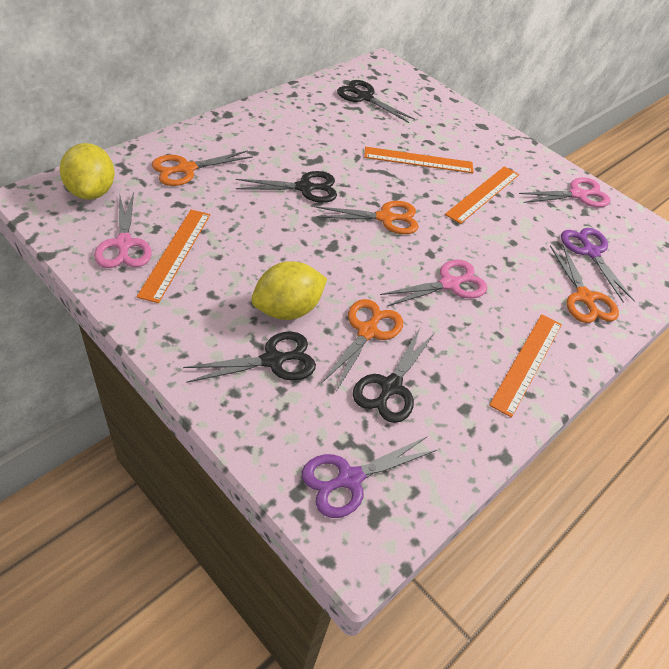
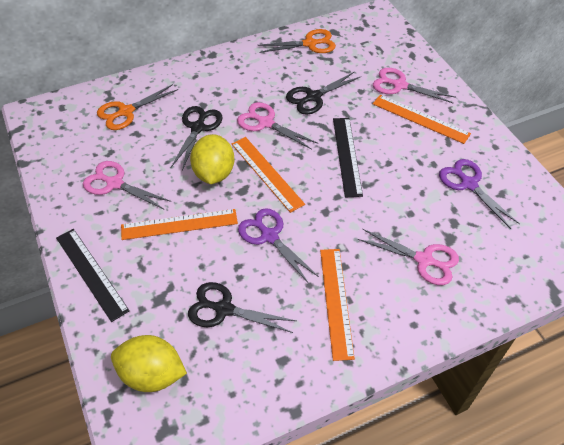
black ruler: 0 -> 2
black scissors: 4 -> 3
orange scissors: 4 -> 2
pink scissors: 3 -> 4

